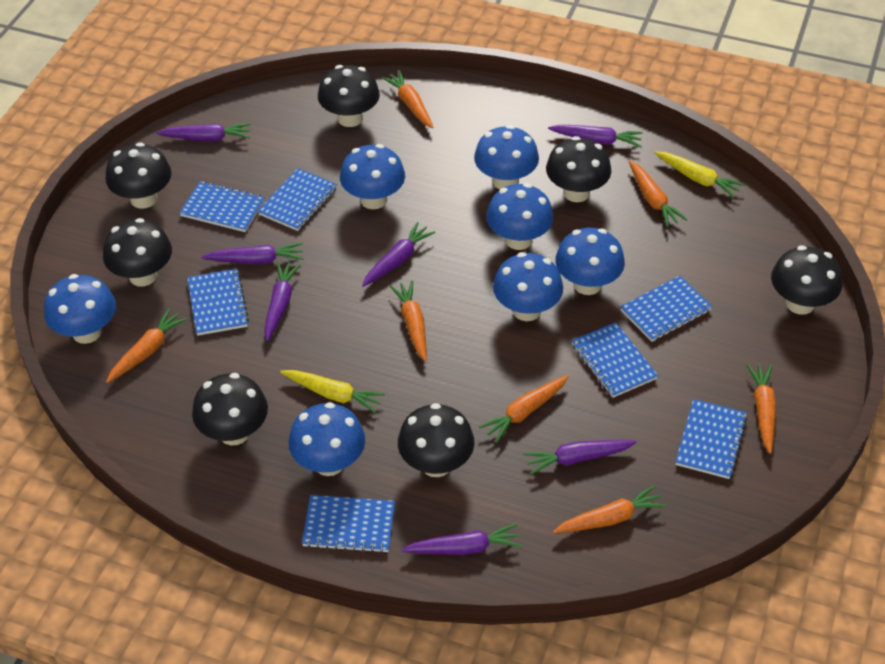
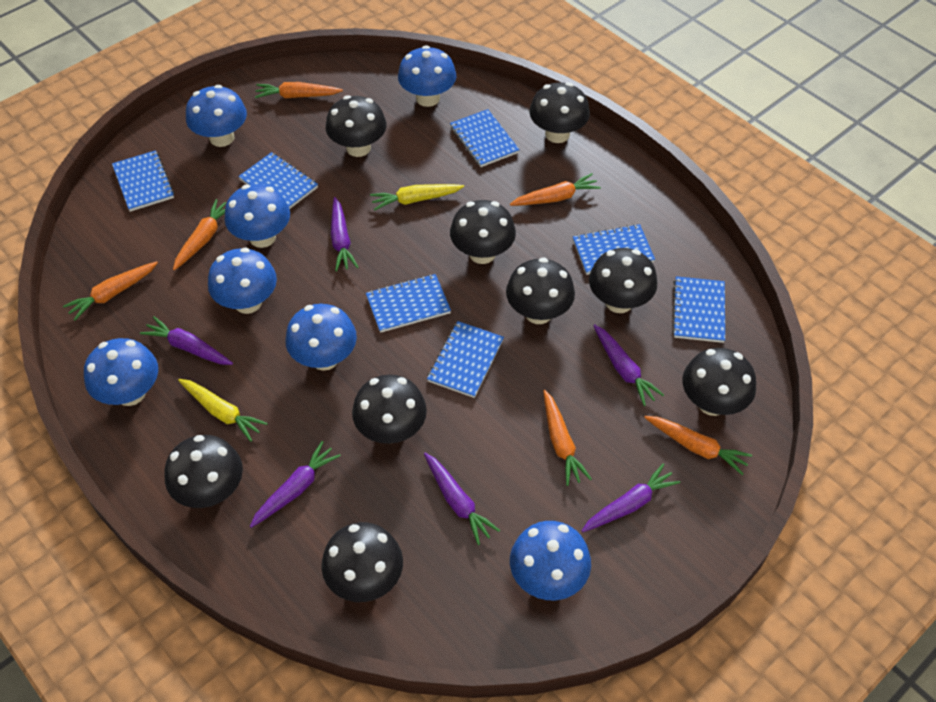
black mushroom: 7 -> 9
orange carrot: 7 -> 6
purple carrot: 7 -> 6

